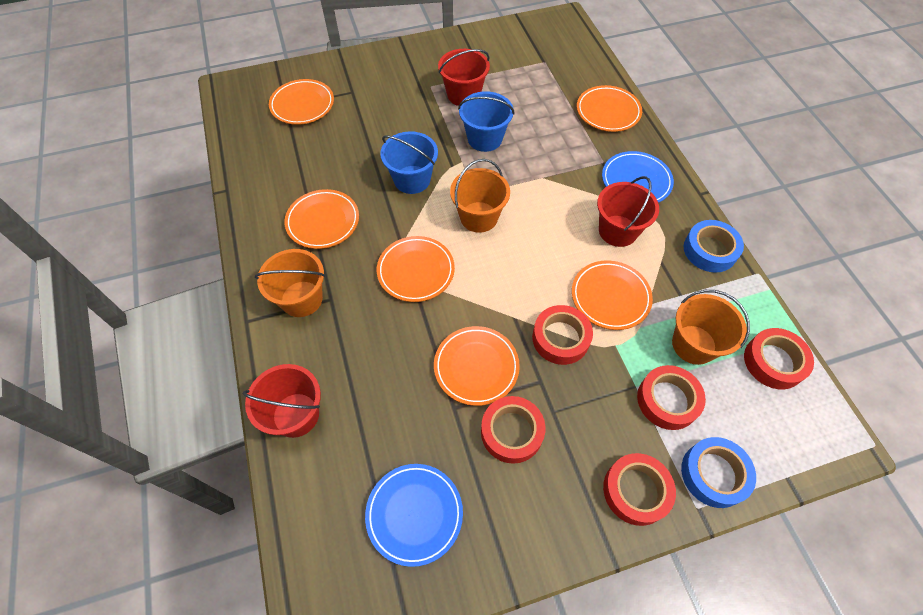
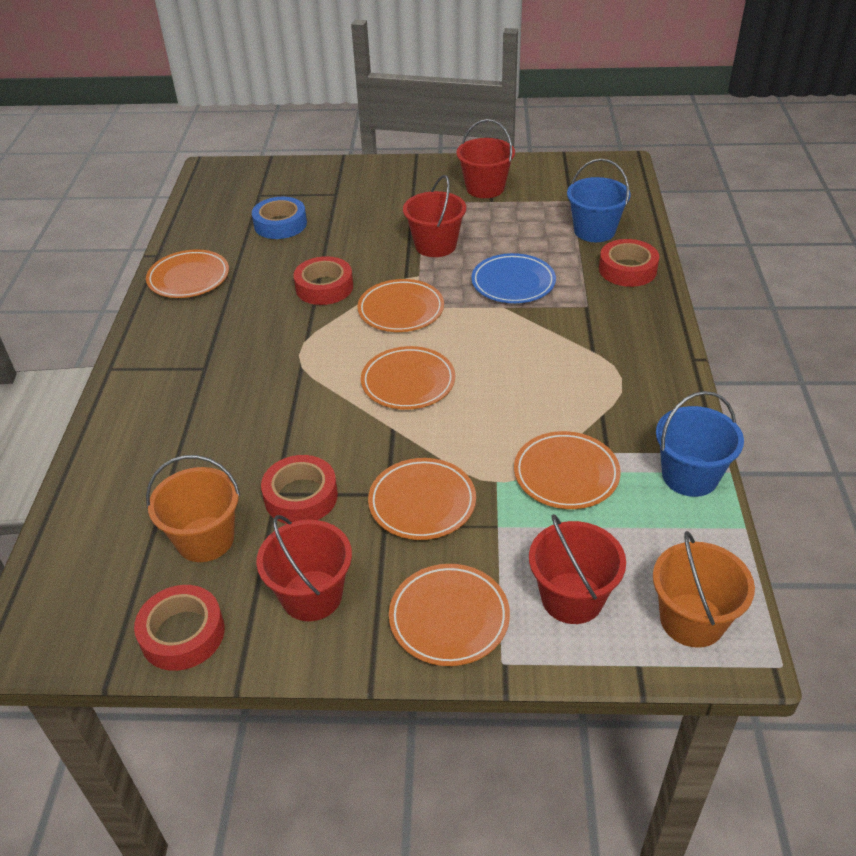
blue plate: 2 -> 1
blue tape: 2 -> 1
orange bucket: 3 -> 2
red bucket: 3 -> 4
red tape: 5 -> 4

